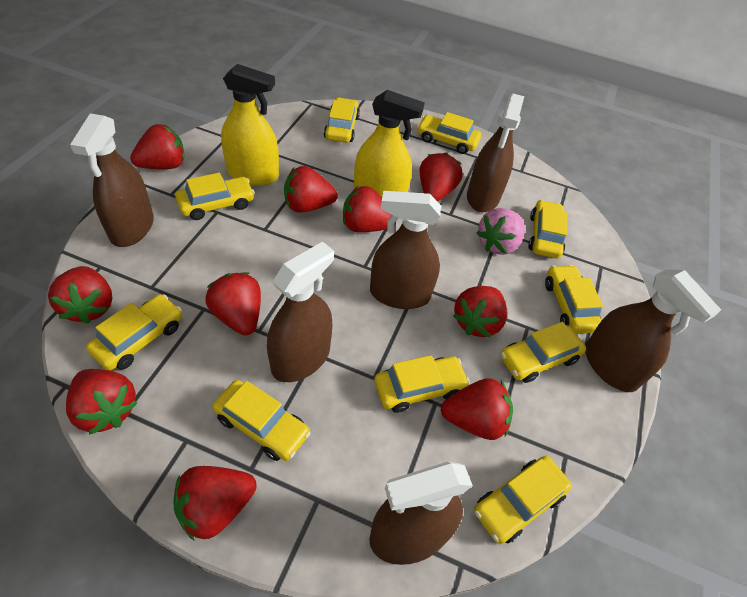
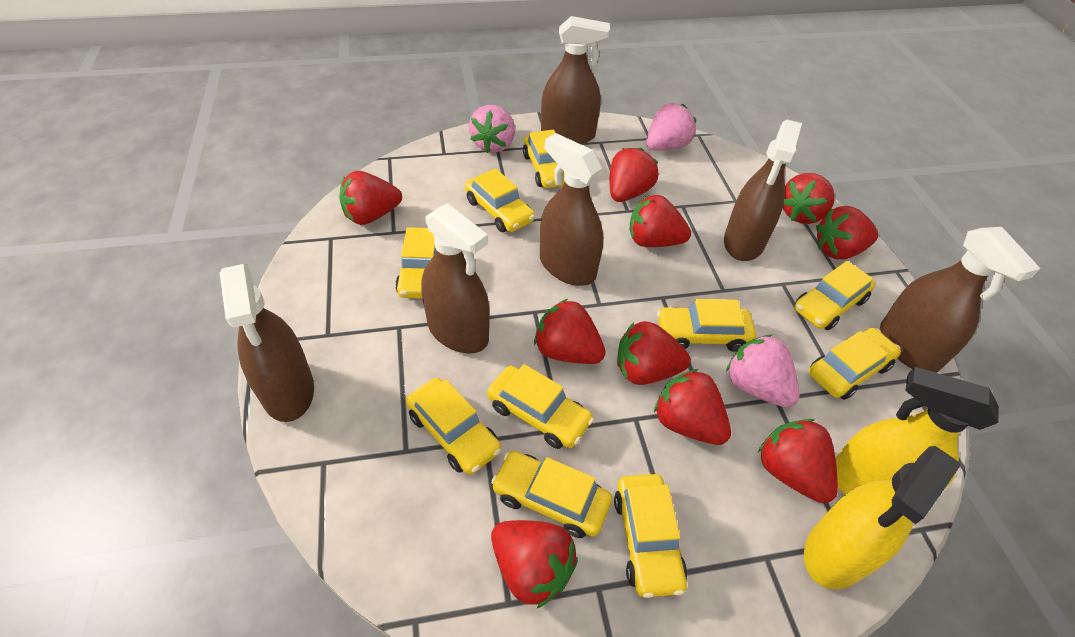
pink strawberry: 1 -> 3

